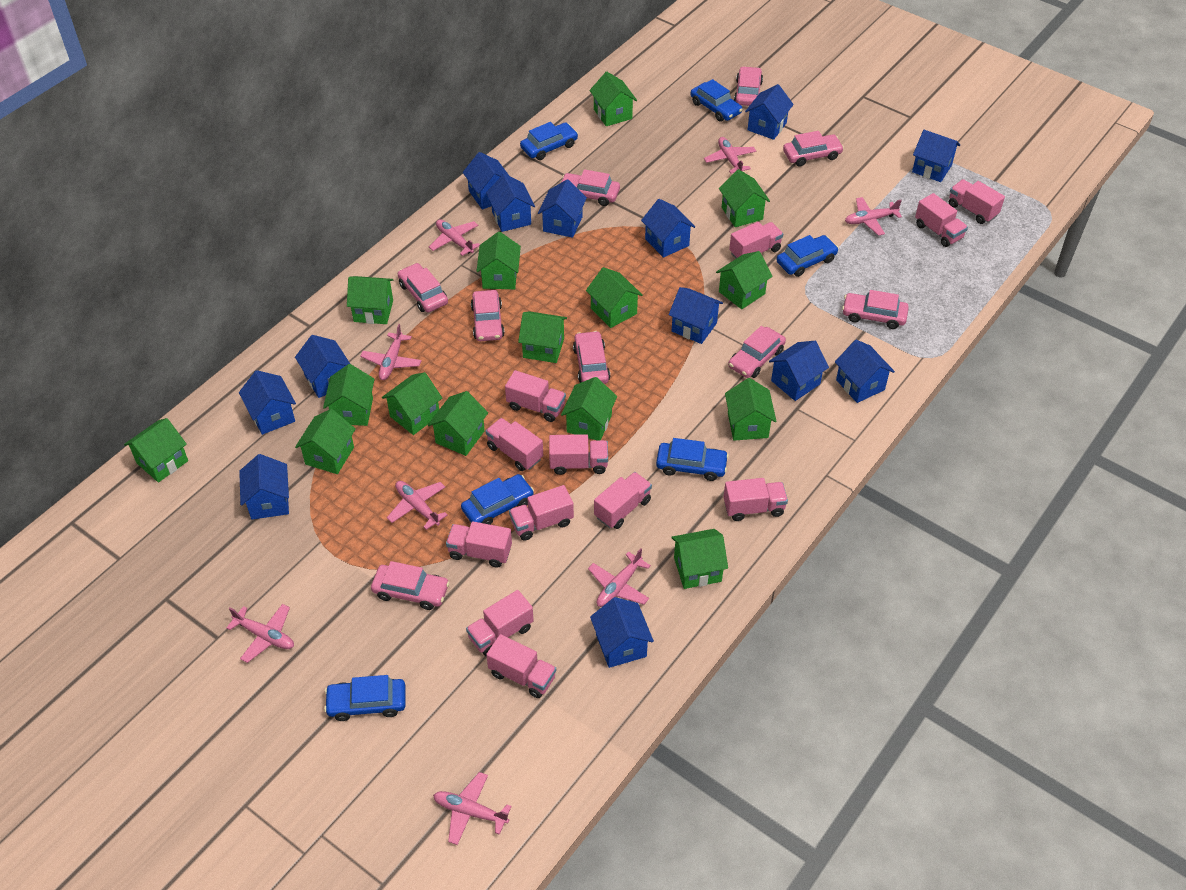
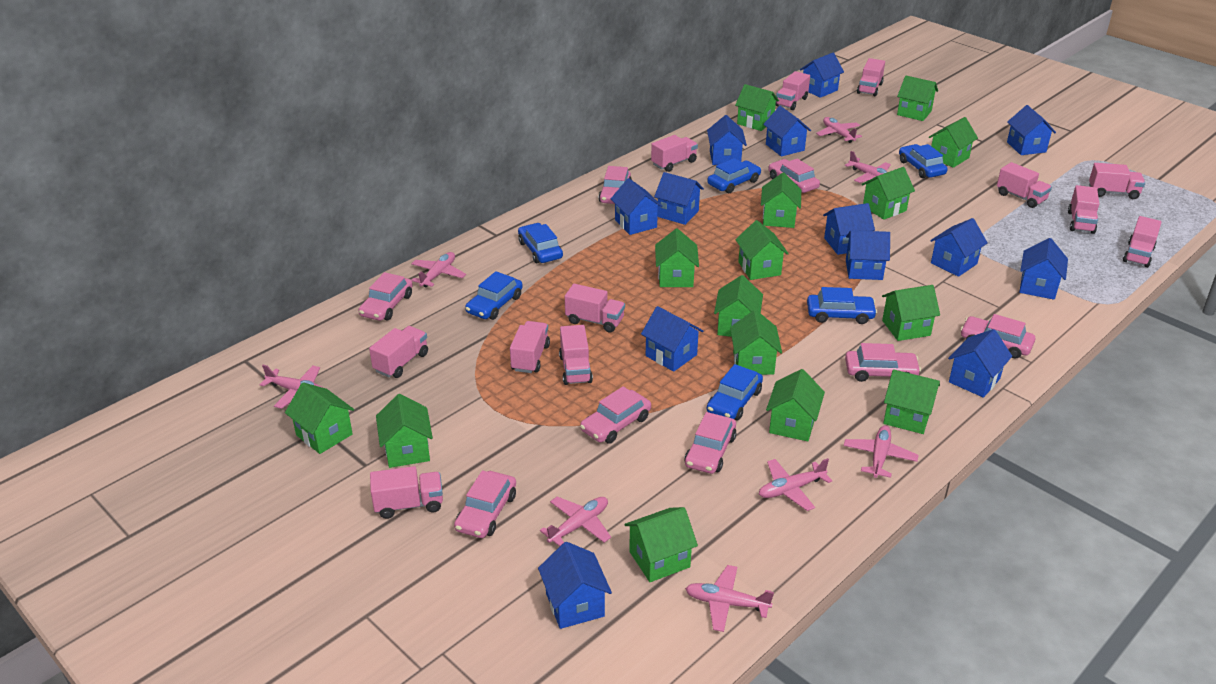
pink car: 9 -> 8

